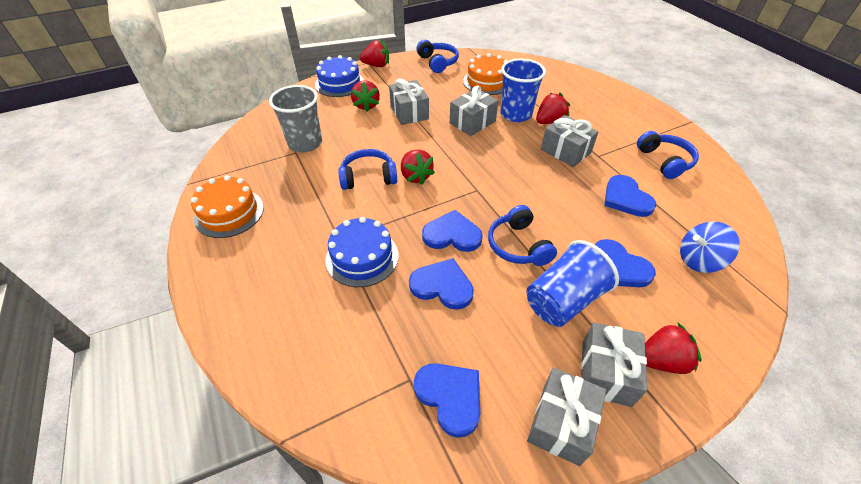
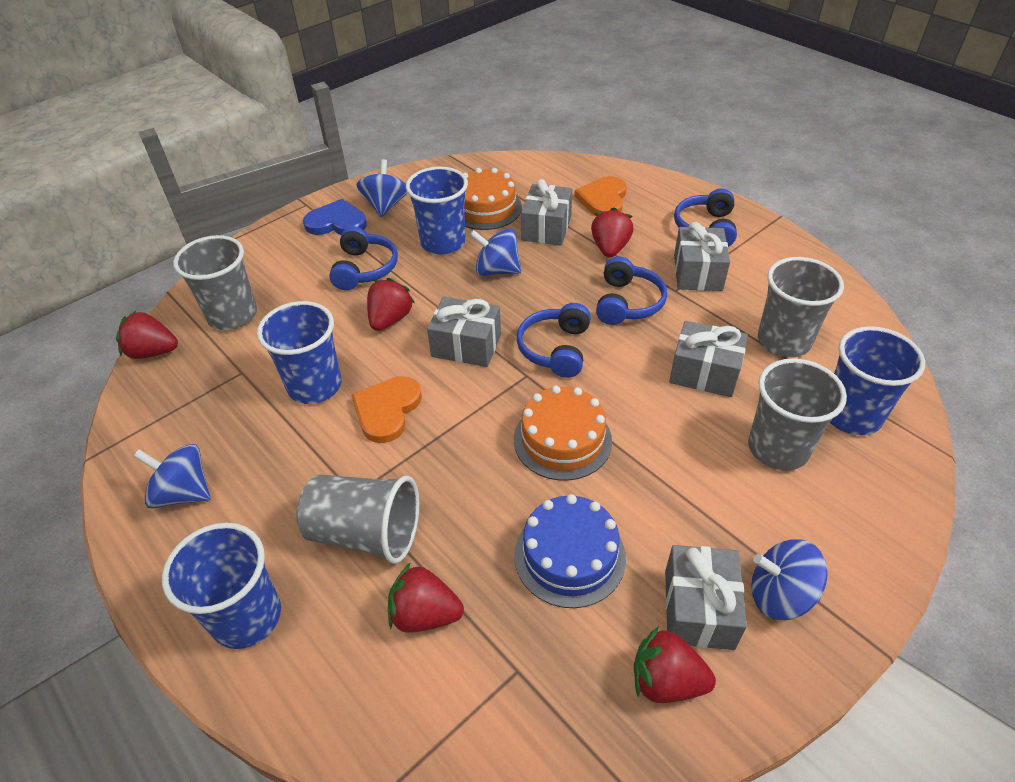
blue cake: 2 -> 1
blue cup: 2 -> 4
blue heart: 5 -> 1
blue spinning top: 1 -> 4
grey cup: 1 -> 4
orange heart: 0 -> 2

